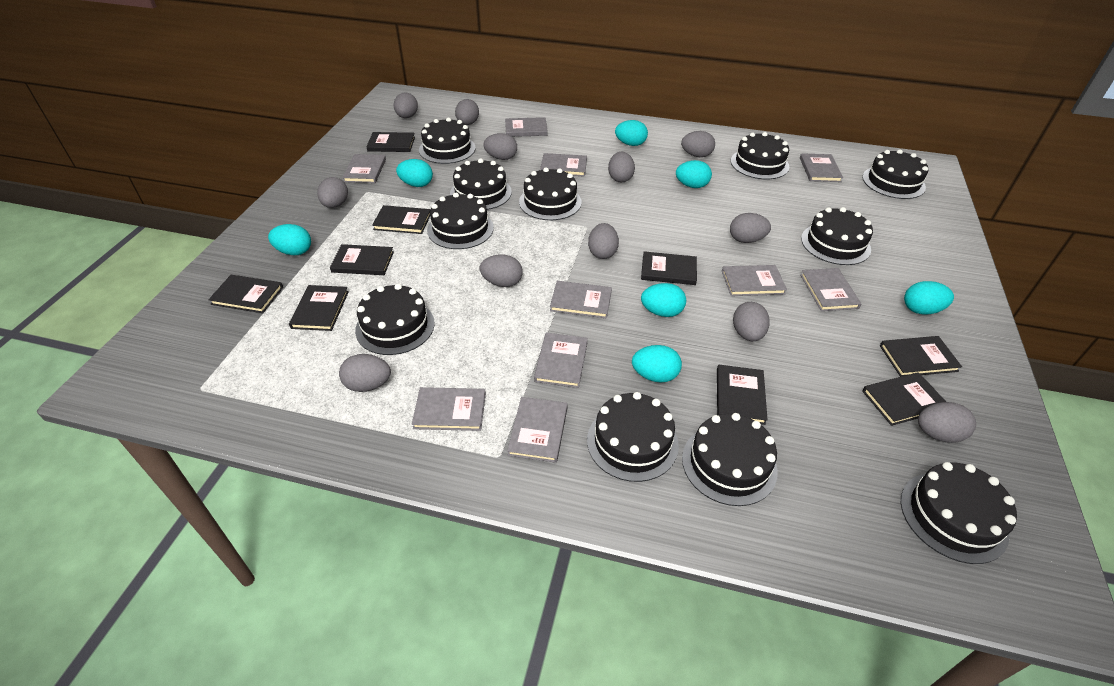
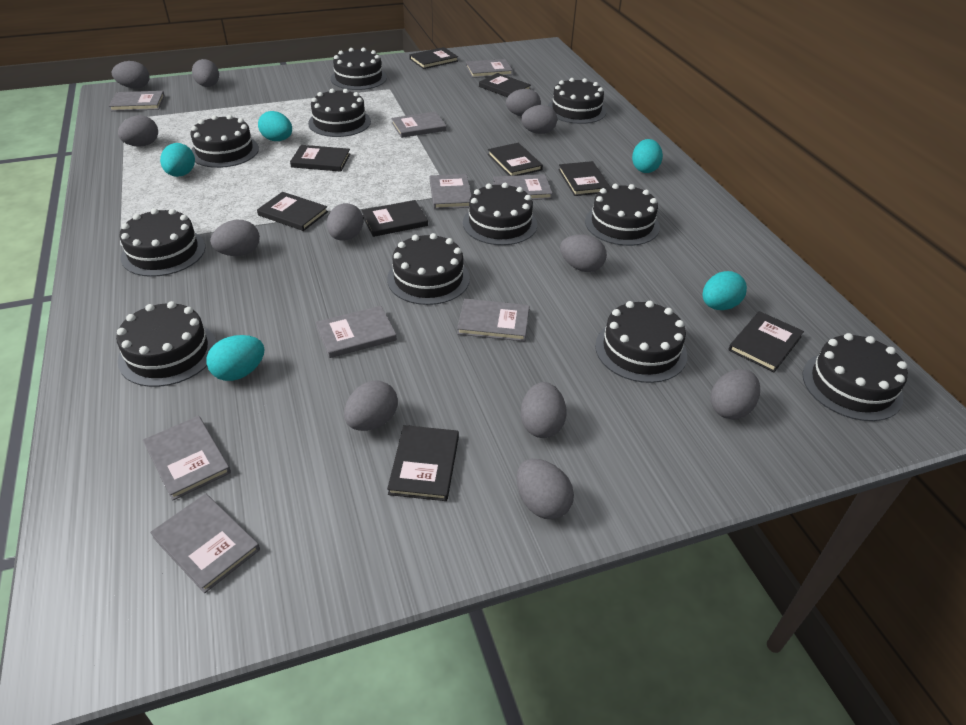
grey book: 10 -> 9
turquoise egg: 7 -> 5

